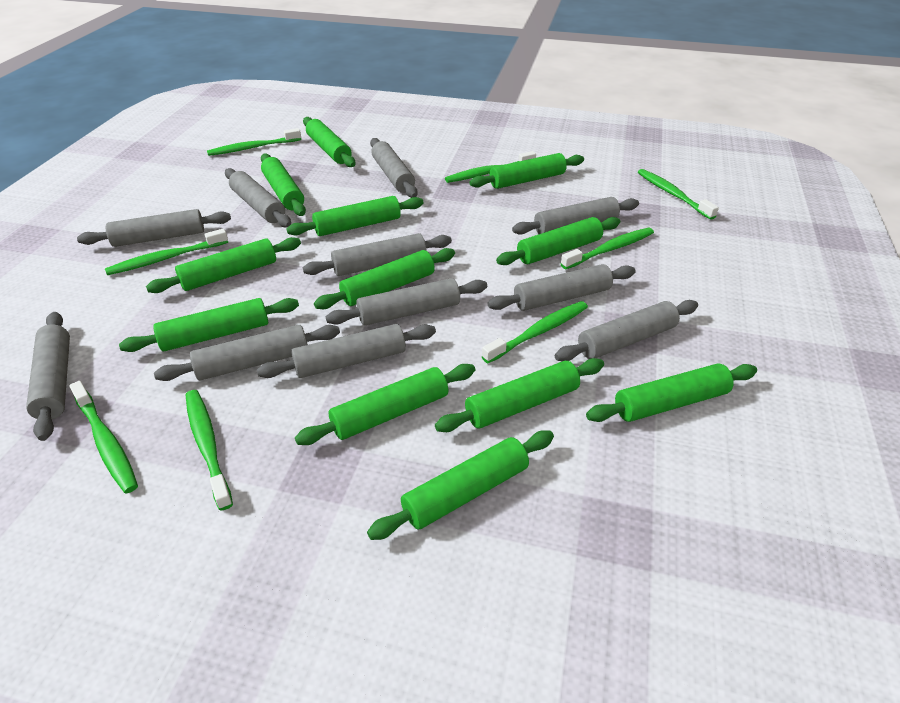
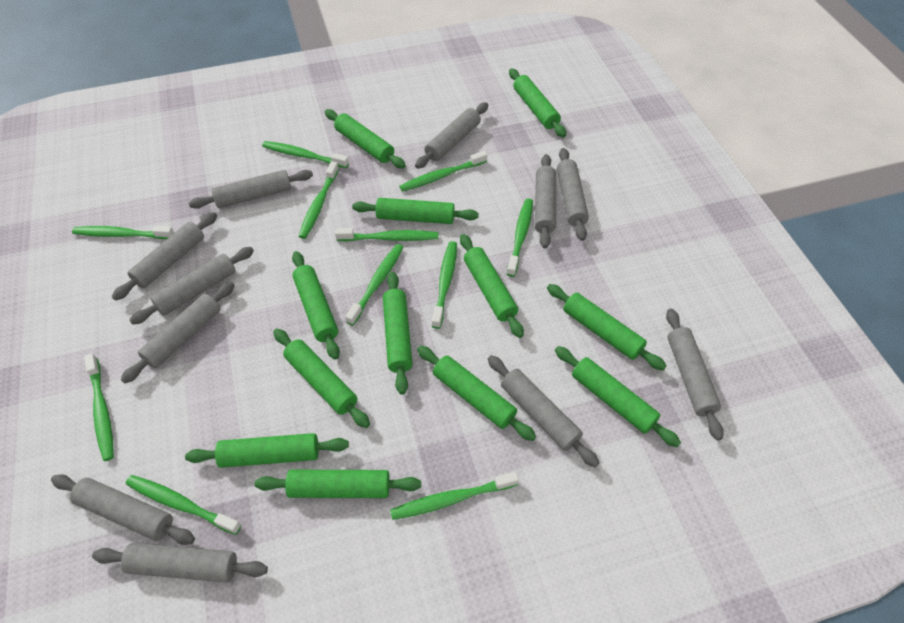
green toothbrush: 8 -> 11

